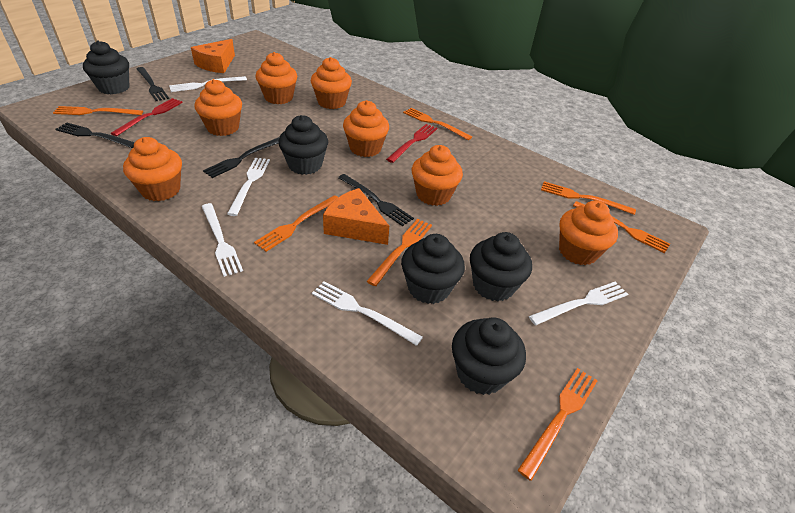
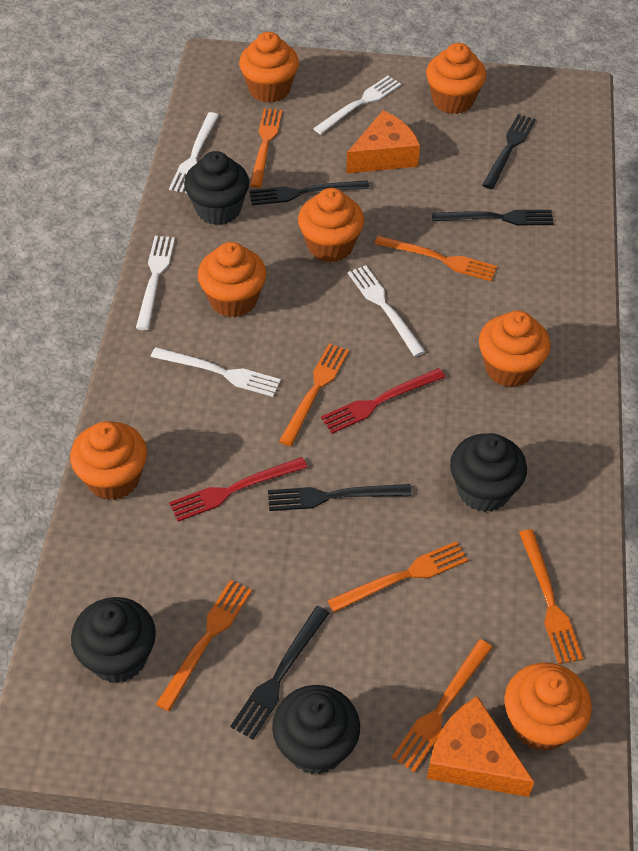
black cupcake: 5 -> 4
black fork: 4 -> 5

